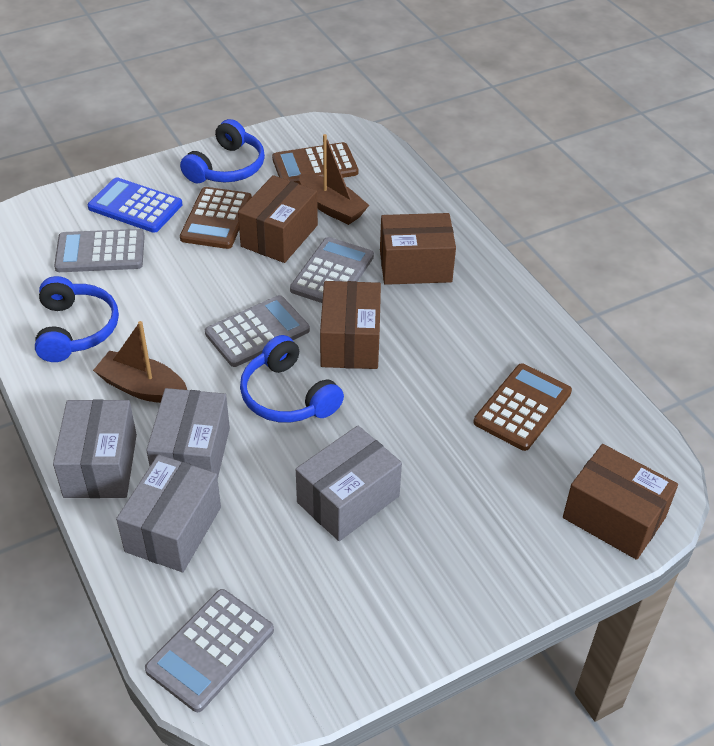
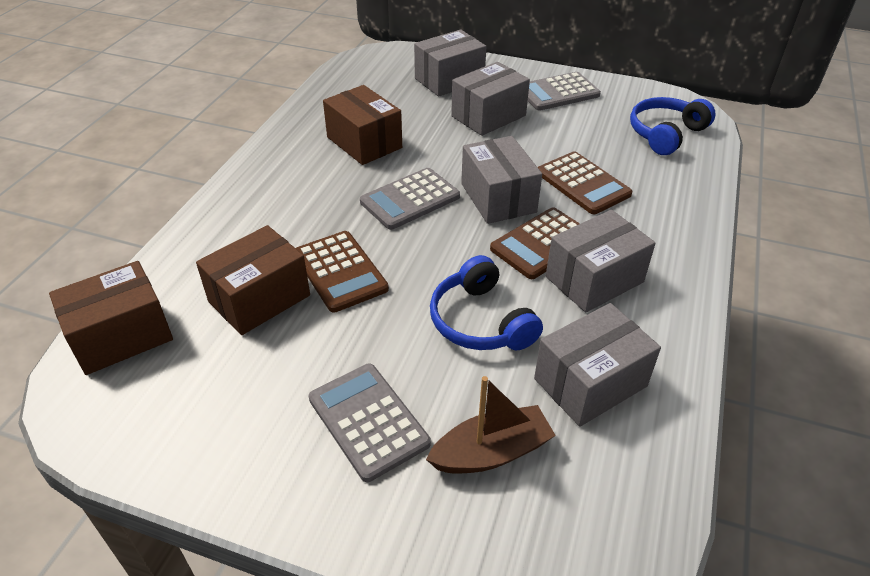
blue calculator: 1 -> 0
blue headphones: 3 -> 2
brown boat: 2 -> 1
brown box: 4 -> 3
grey box: 4 -> 5
grey calculator: 4 -> 3

